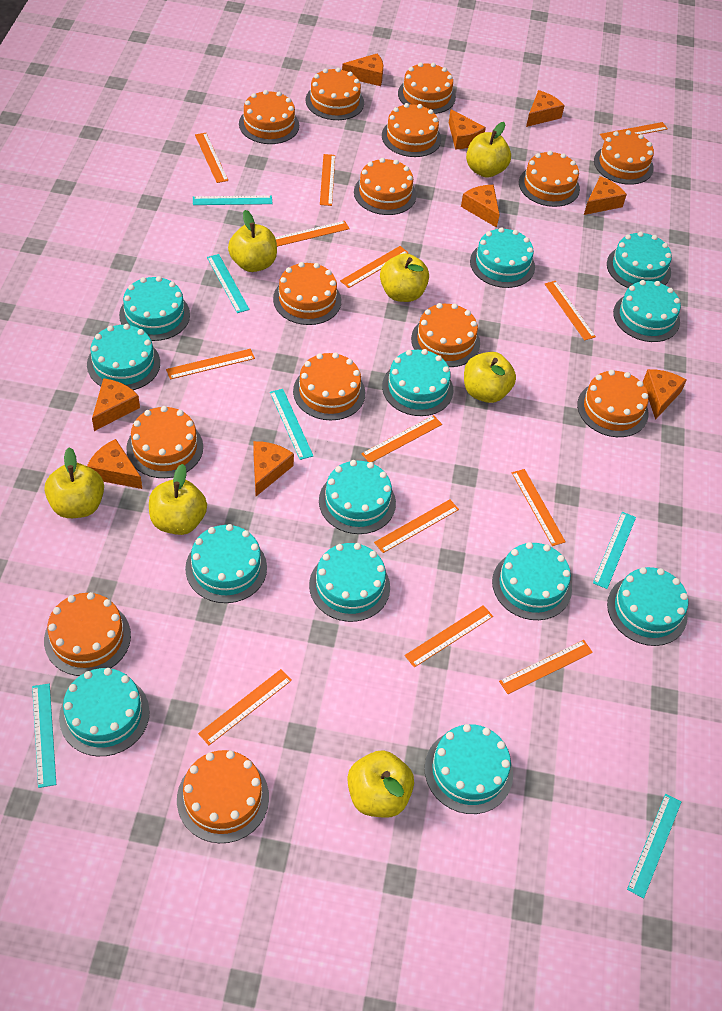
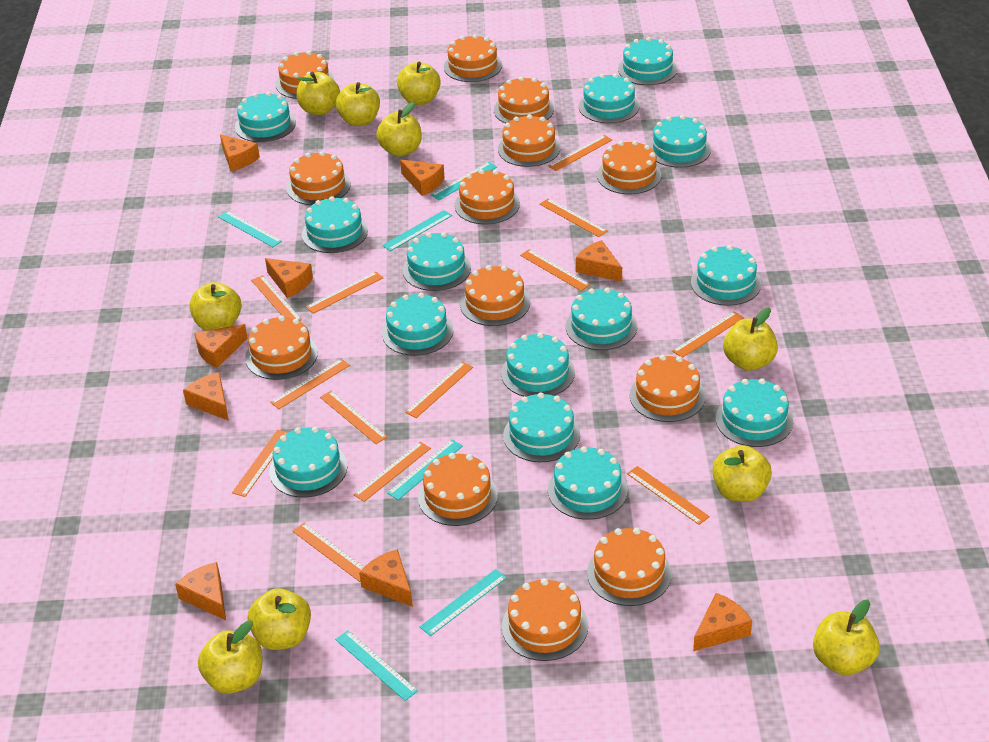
orange cake: 14 -> 13
turquoise cake: 13 -> 14
yellow apple: 7 -> 10

